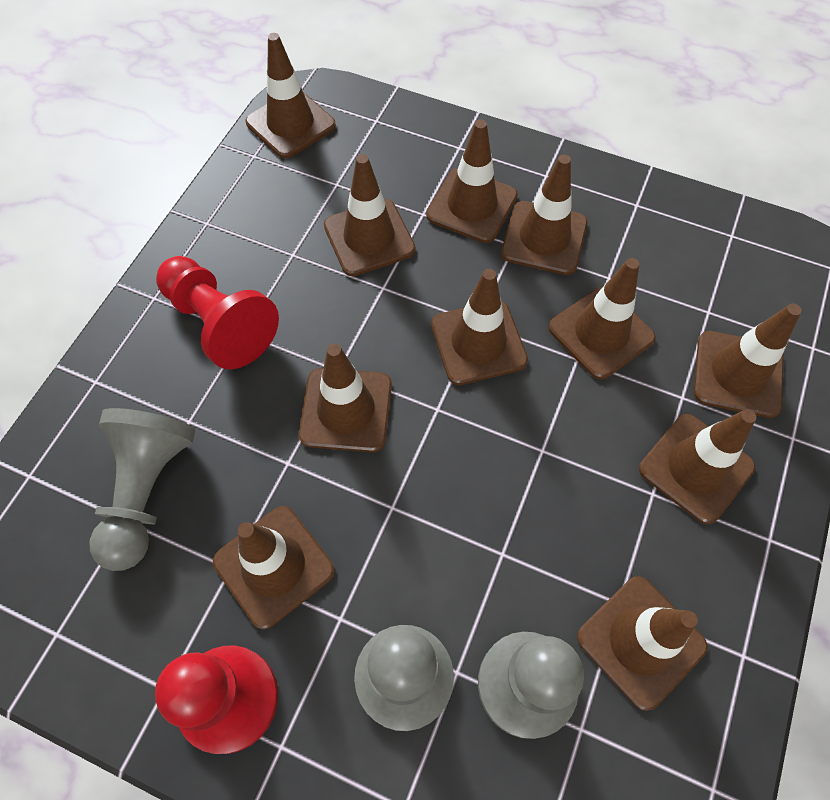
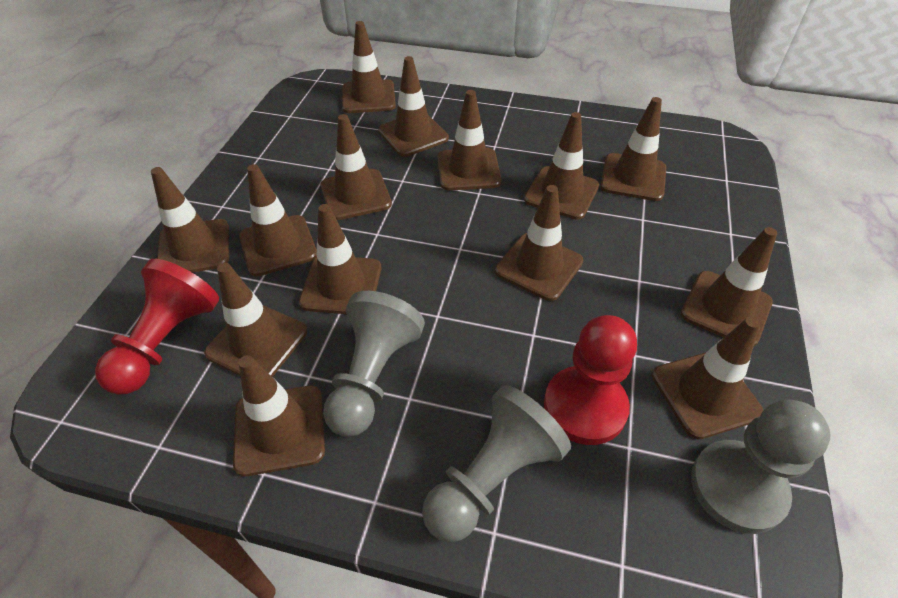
brown traffic cone: 11 -> 14

